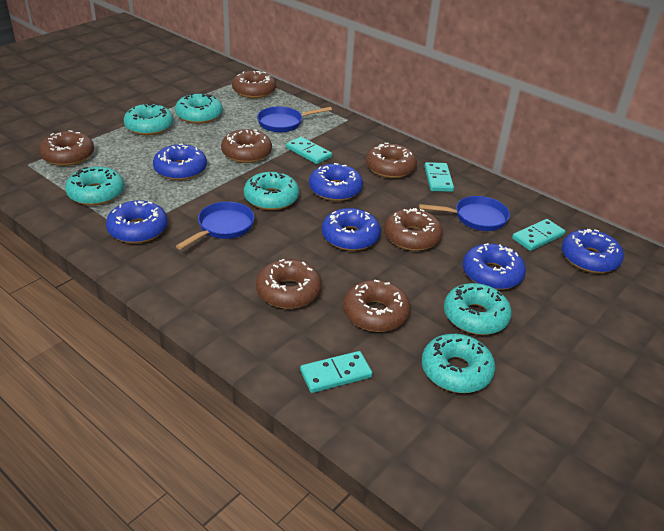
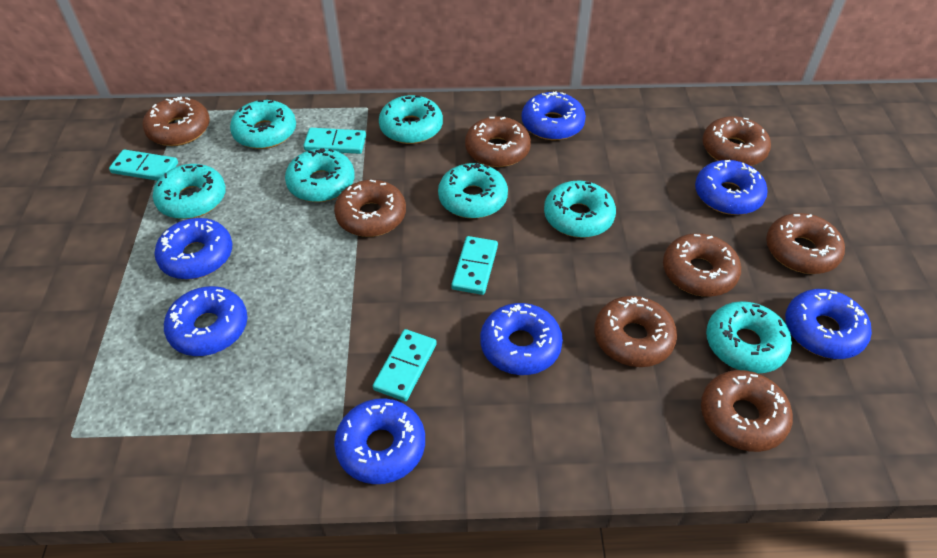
blue donut: 6 -> 7
blue pan: 3 -> 0
brown donut: 7 -> 8
turquoise donut: 6 -> 7

